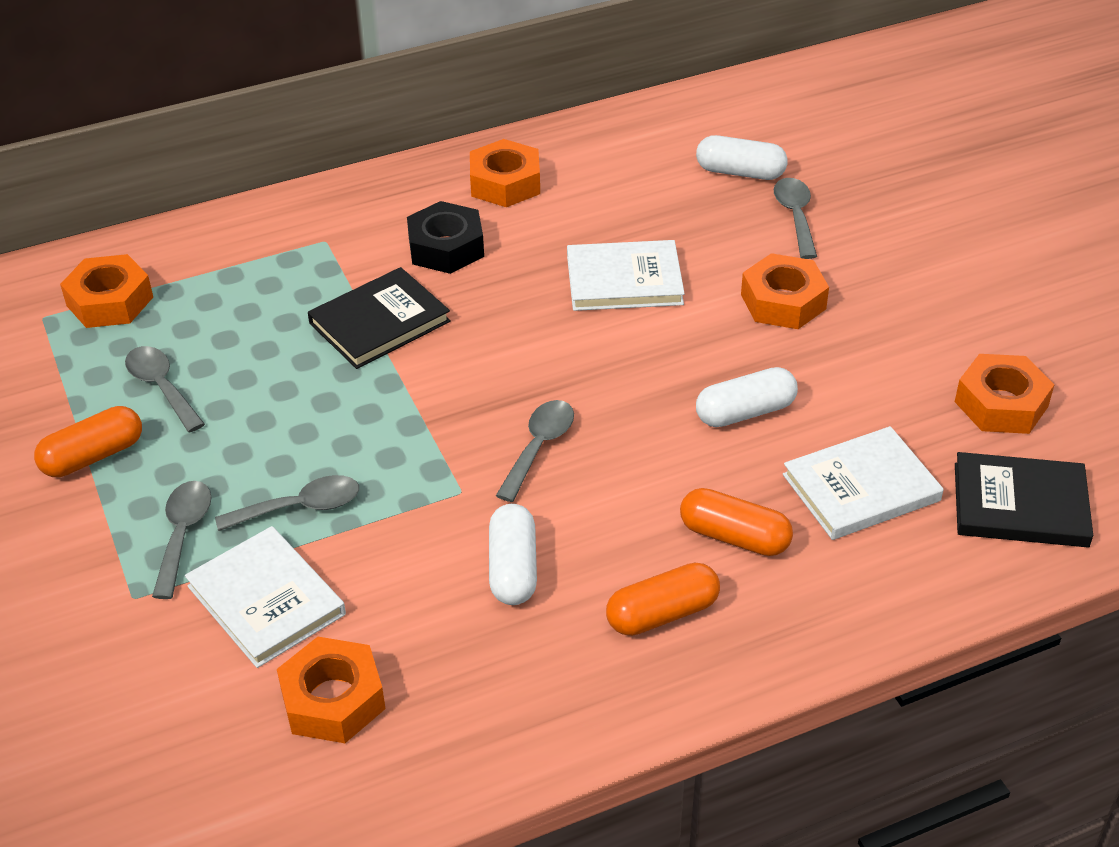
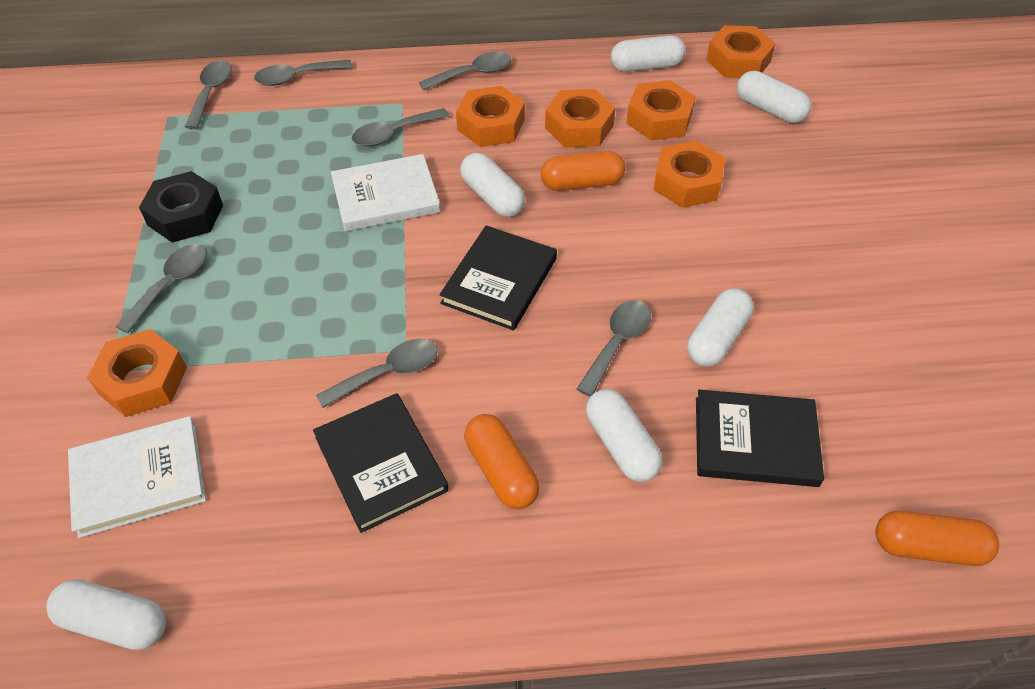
black book: 2 -> 3
grey spoon: 5 -> 7
orange nut: 5 -> 6
white book: 3 -> 2
white capsule: 3 -> 6

